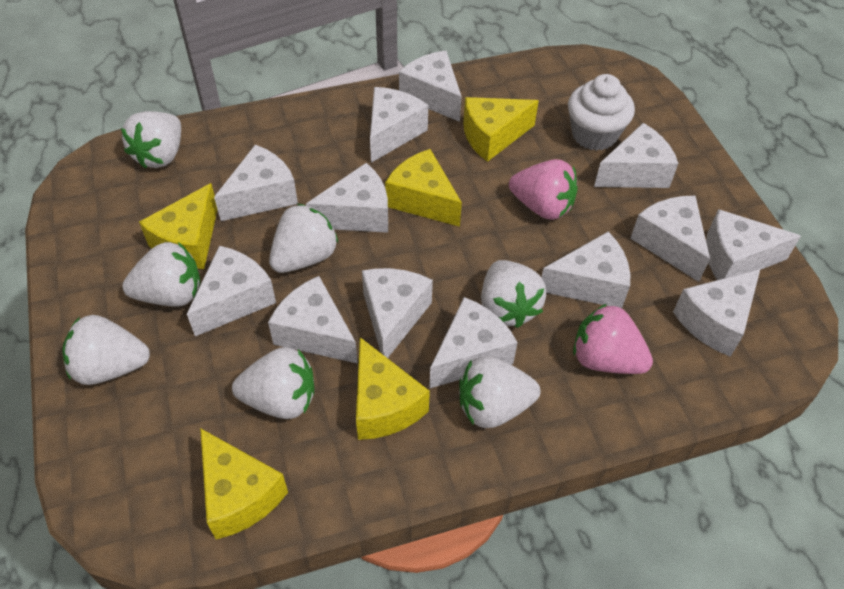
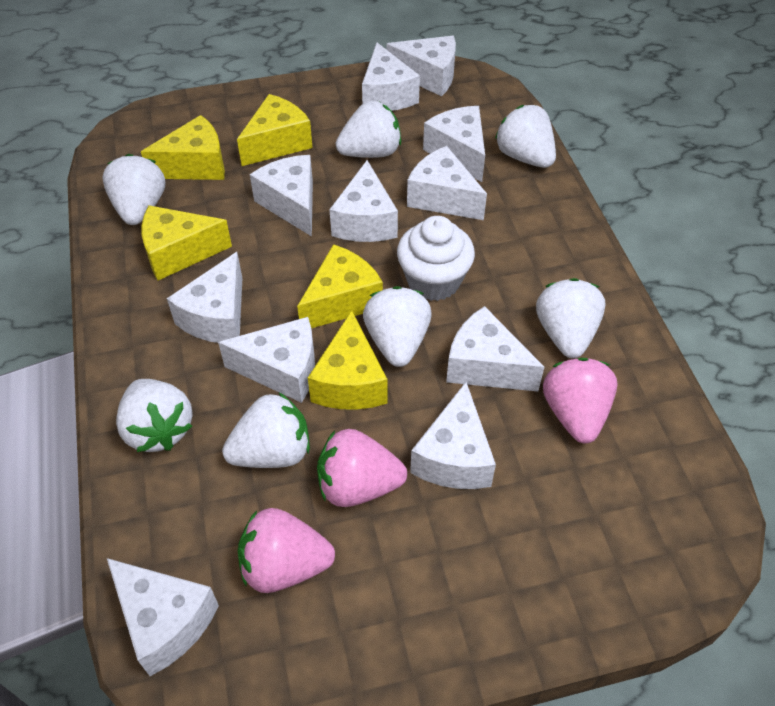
pink strawberry: 2 -> 3
white cheese: 13 -> 11

